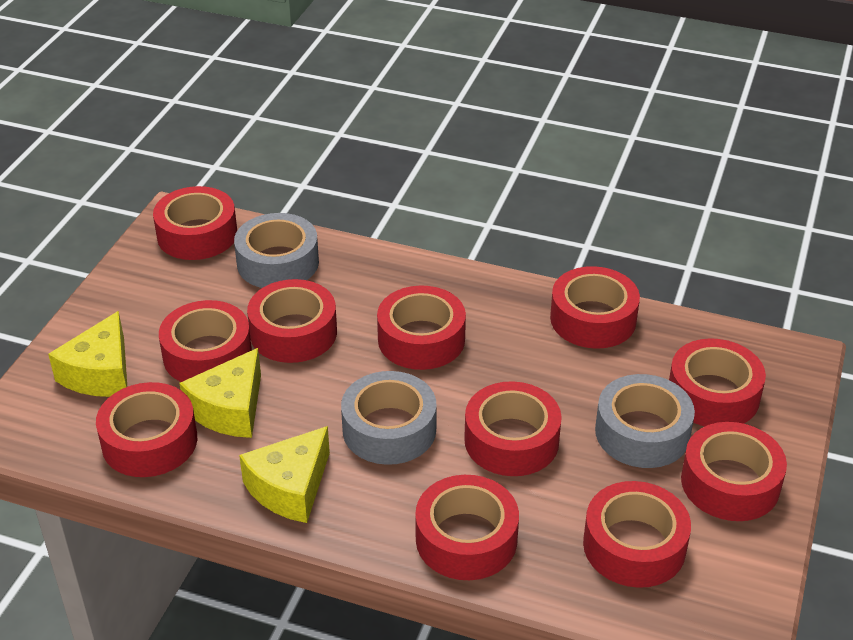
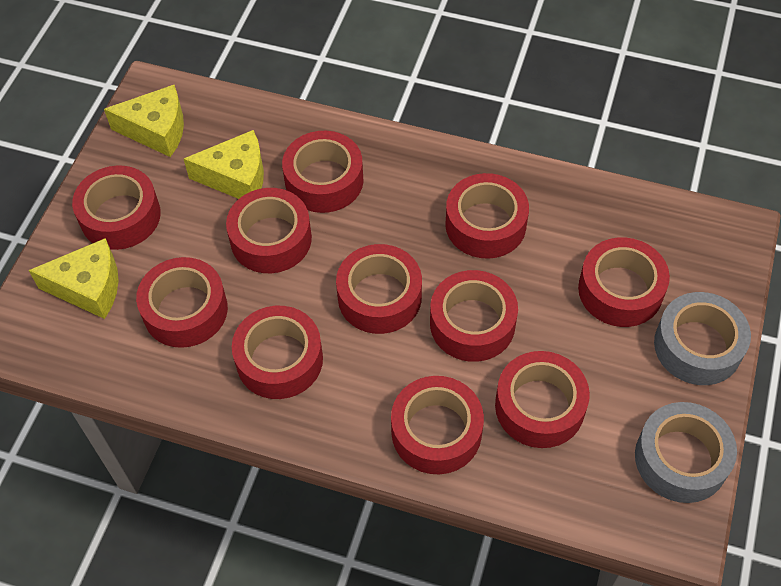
grey tape: 3 -> 2

